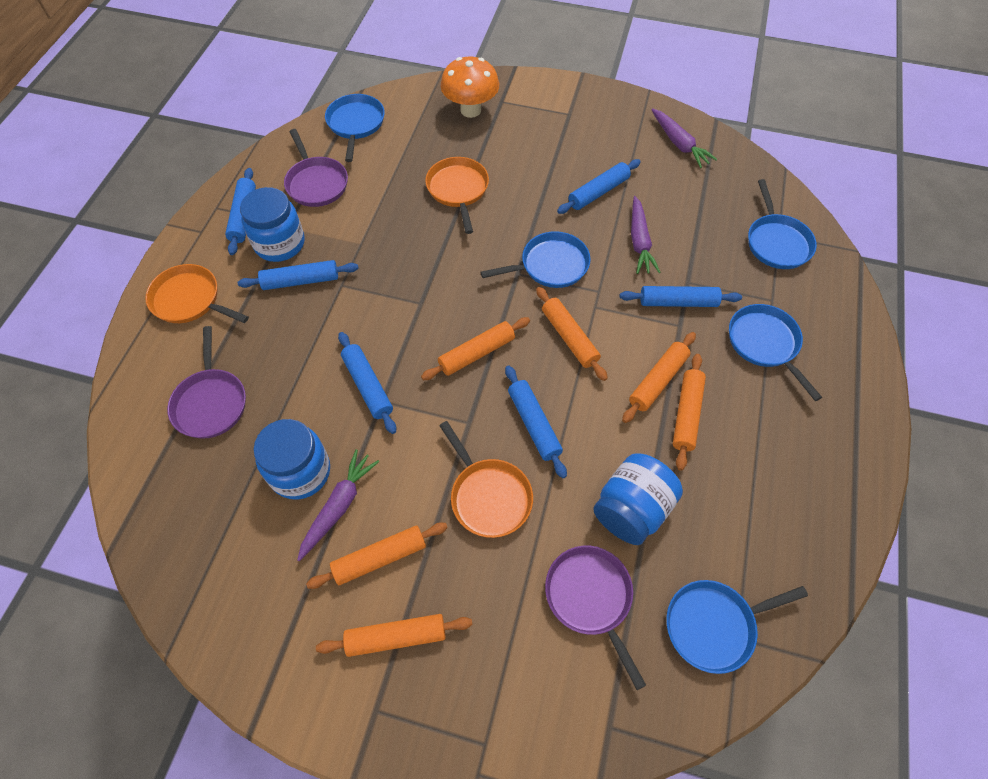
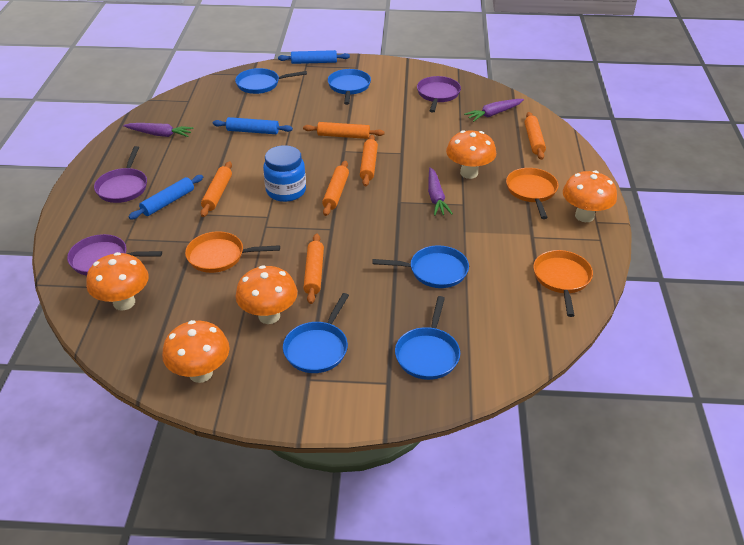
blue jar: 3 -> 1
blue rolling pin: 6 -> 3
orange mushroom: 1 -> 5

